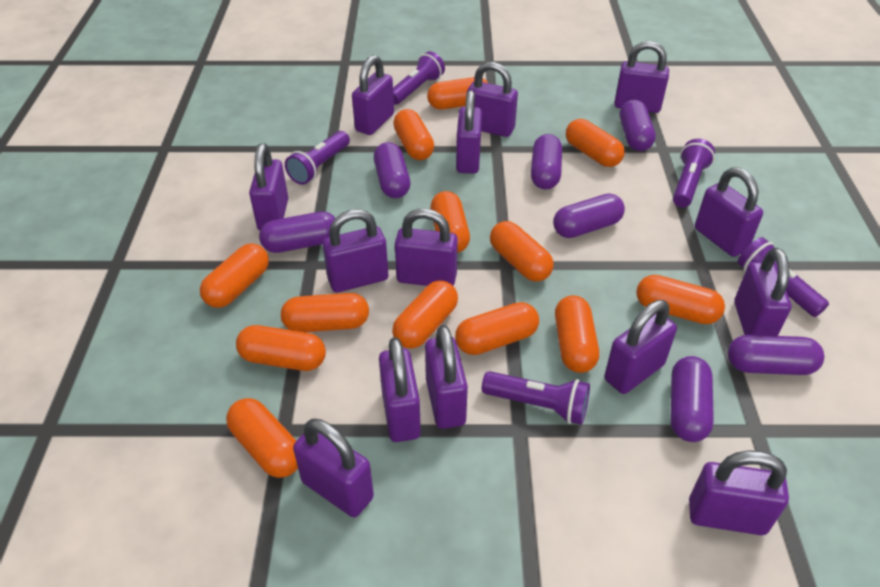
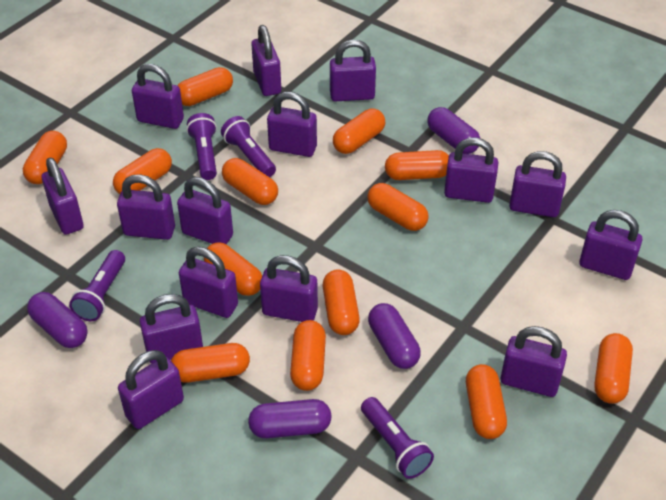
purple capsule: 7 -> 4
purple flashlight: 5 -> 4
purple padlock: 14 -> 15

